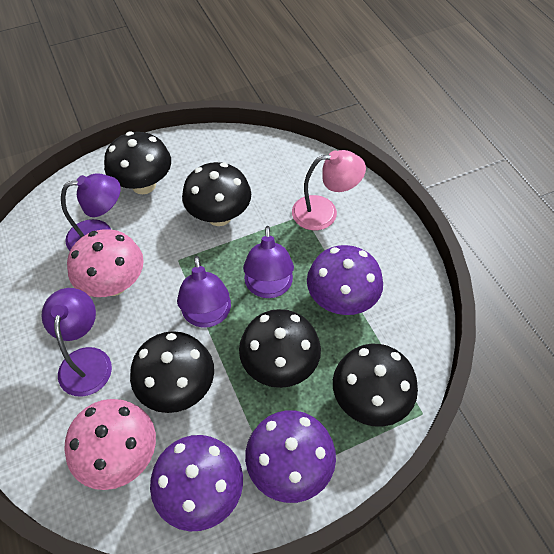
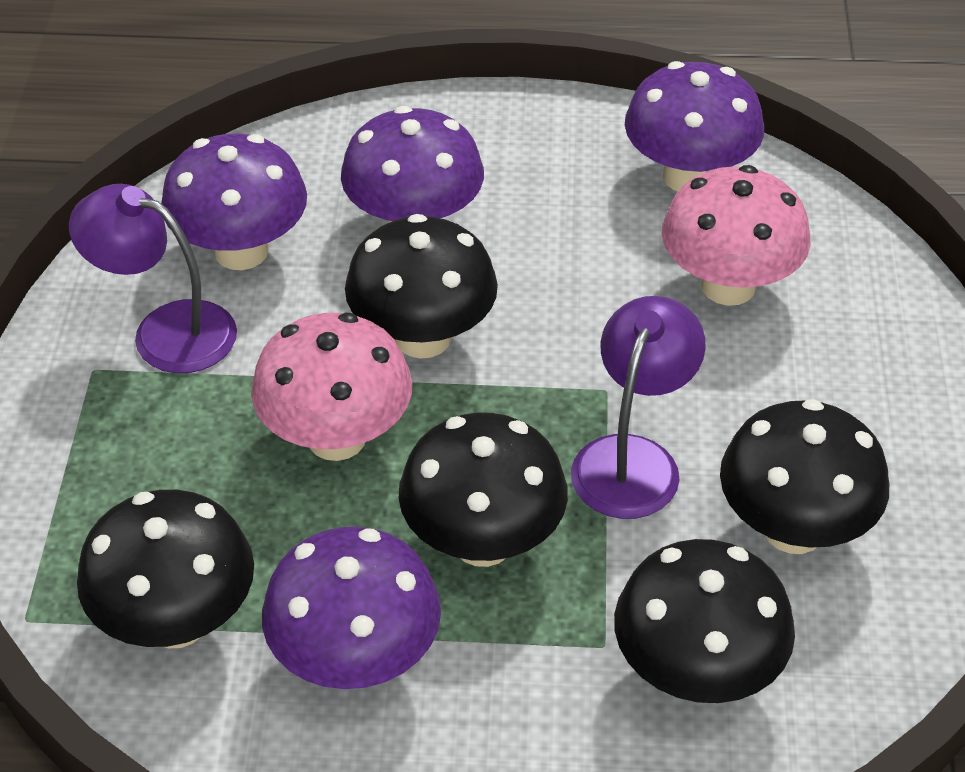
pink lamp: 1 -> 0
purple lamp: 4 -> 2
purple mushroom: 3 -> 4

